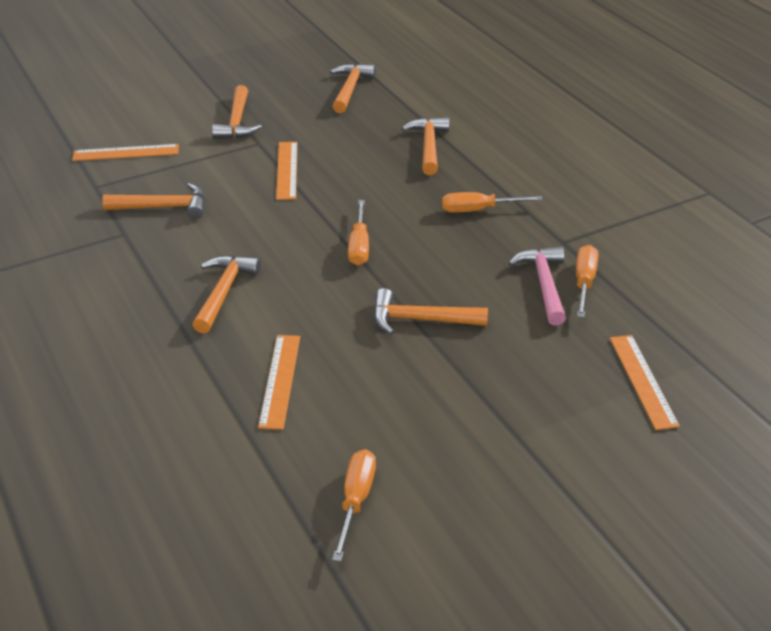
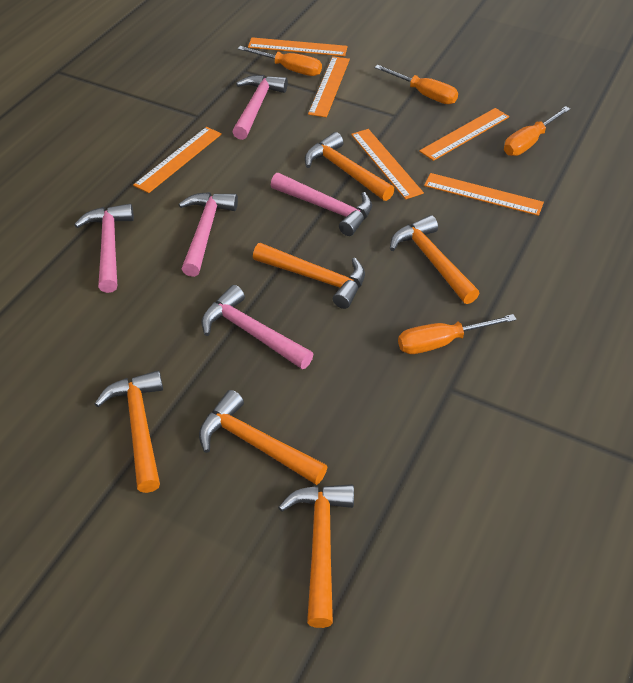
orange ruler: 4 -> 6
pink hammer: 1 -> 5

